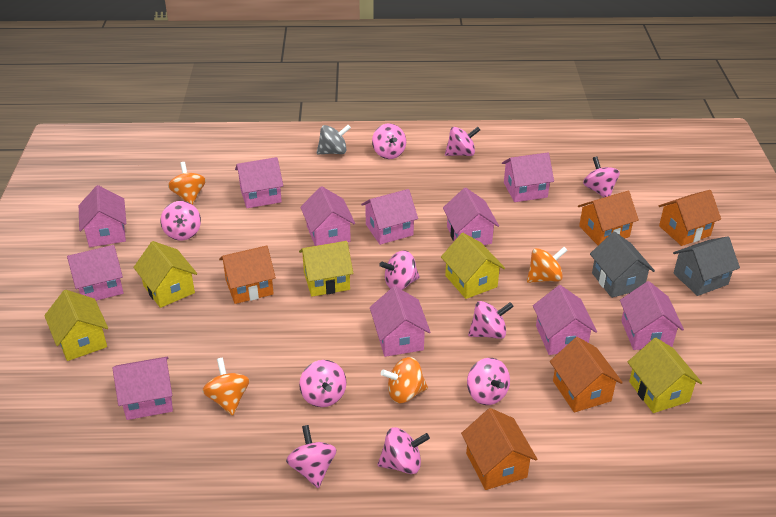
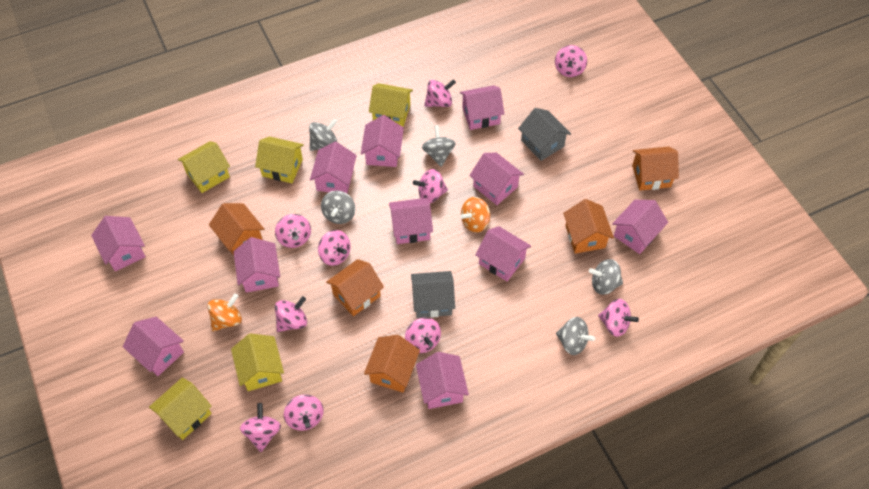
grey spinning top: 1 -> 5
orange spinning top: 4 -> 2

